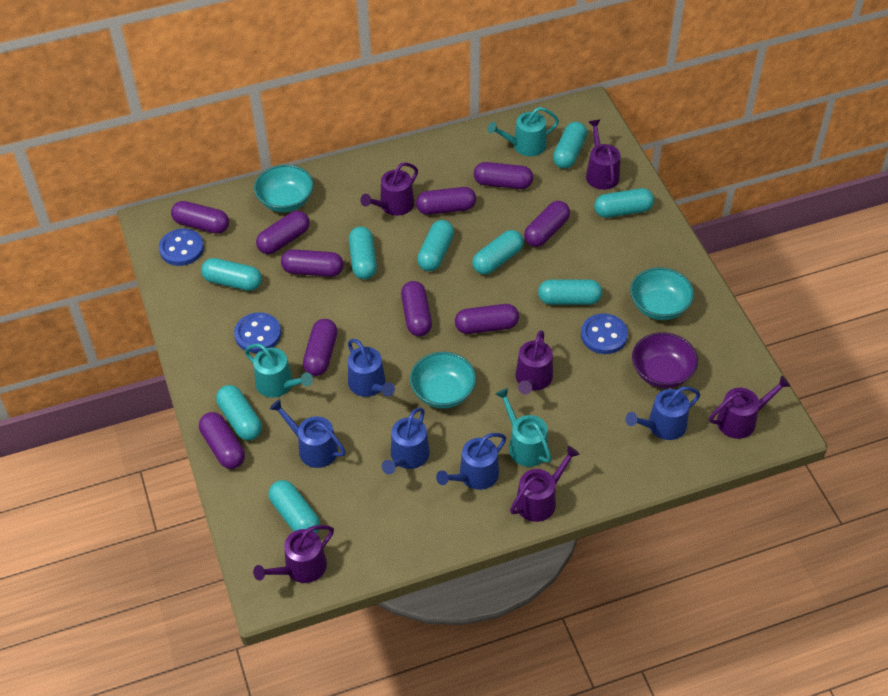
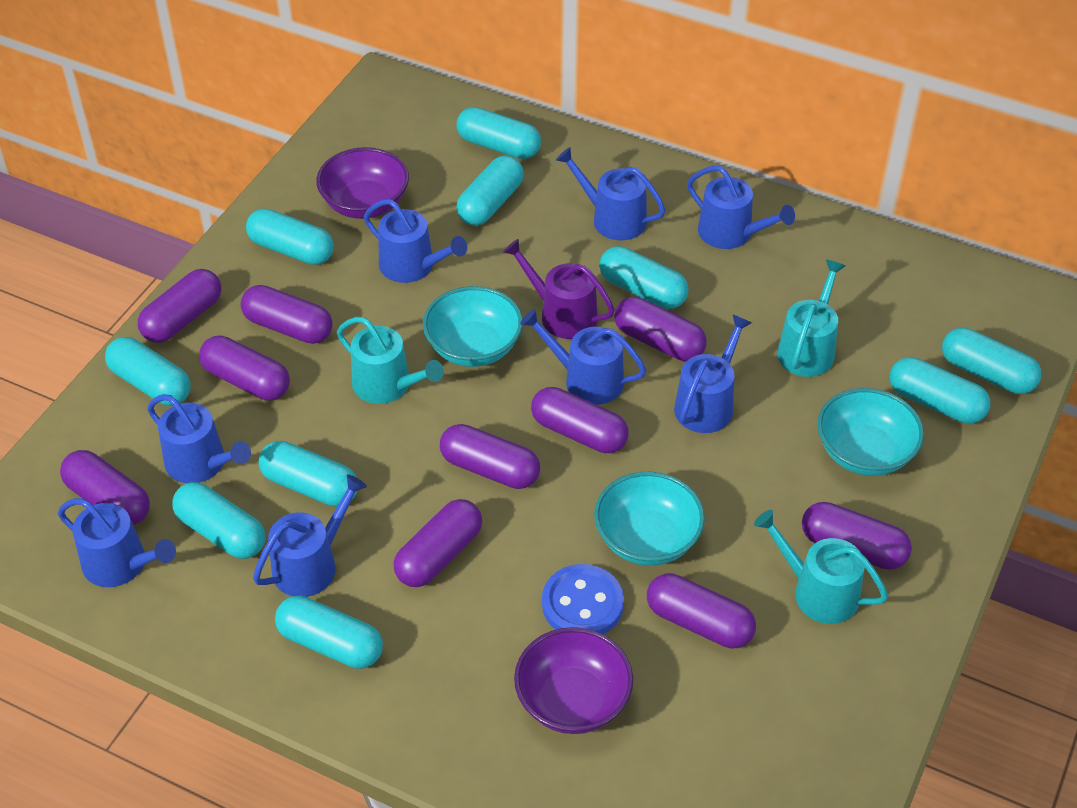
blue button: 3 -> 1
blue watering can: 5 -> 8
purple bowl: 1 -> 2
purple watering can: 6 -> 1
turquoise capsule: 9 -> 10

